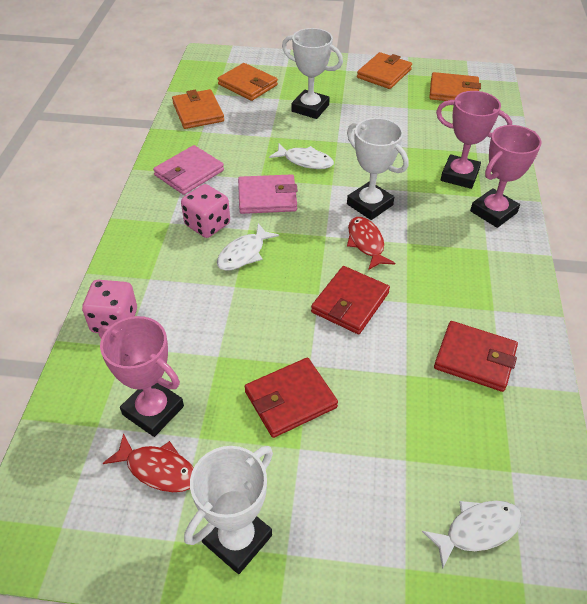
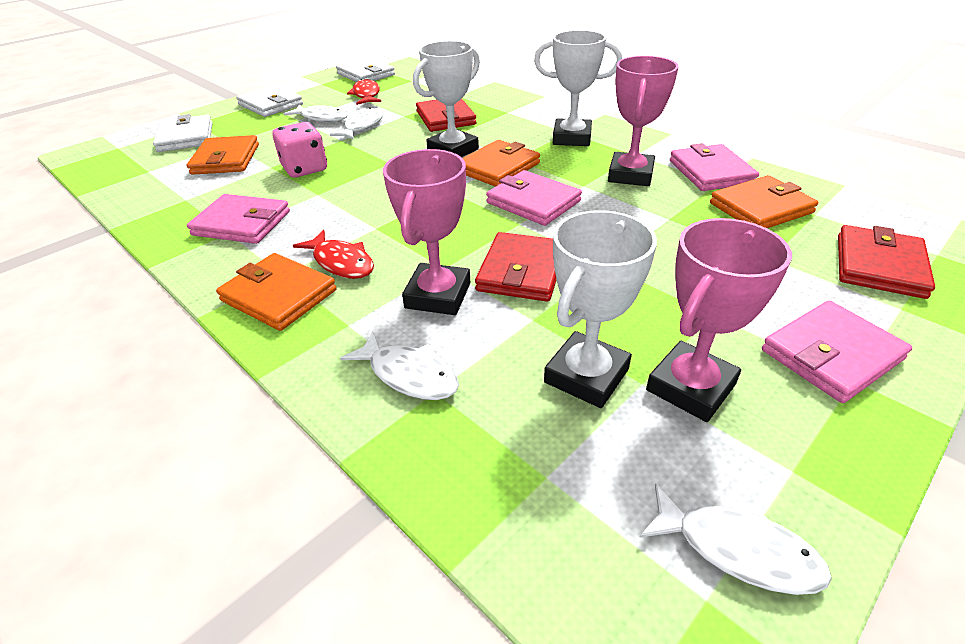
pink dice: 2 -> 1
pink wallet: 2 -> 4
white fish: 3 -> 4
white wallet: 0 -> 3

